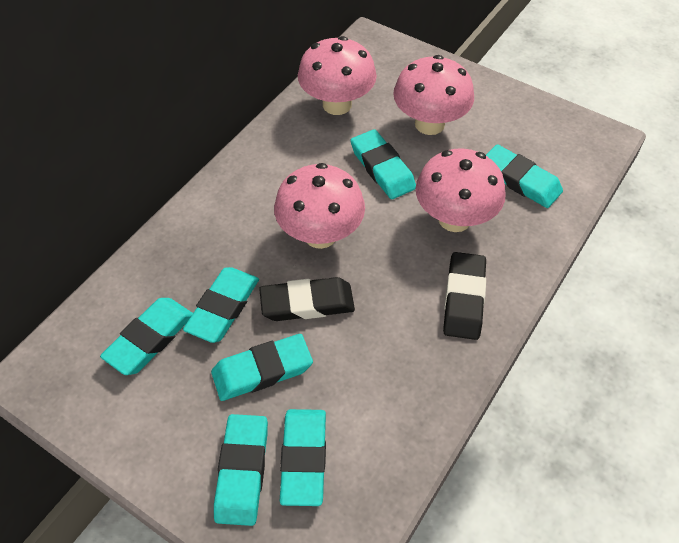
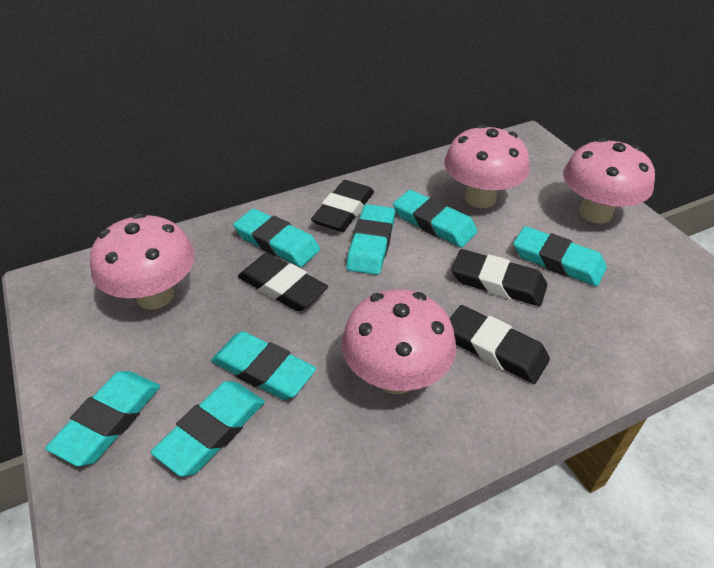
black eraser: 2 -> 4

